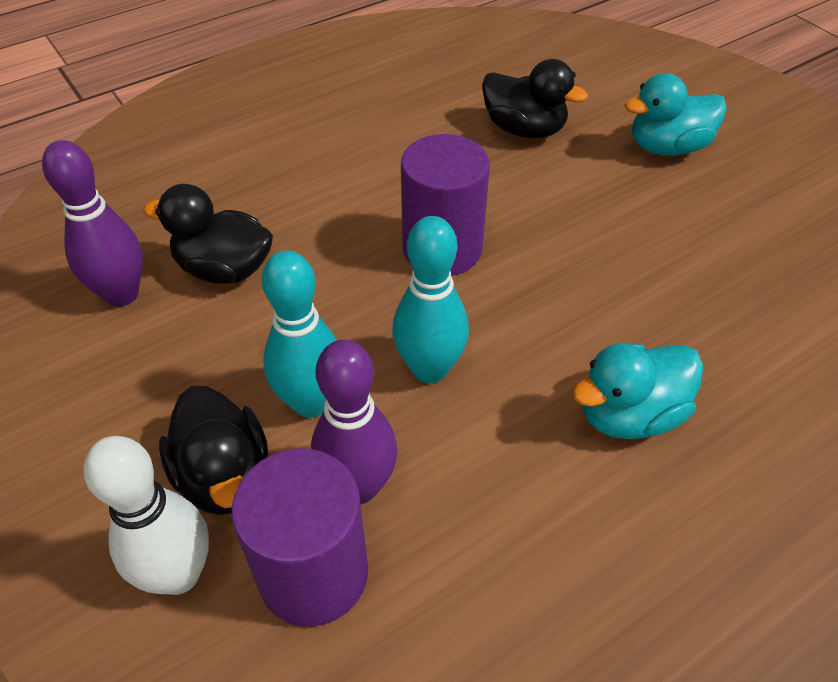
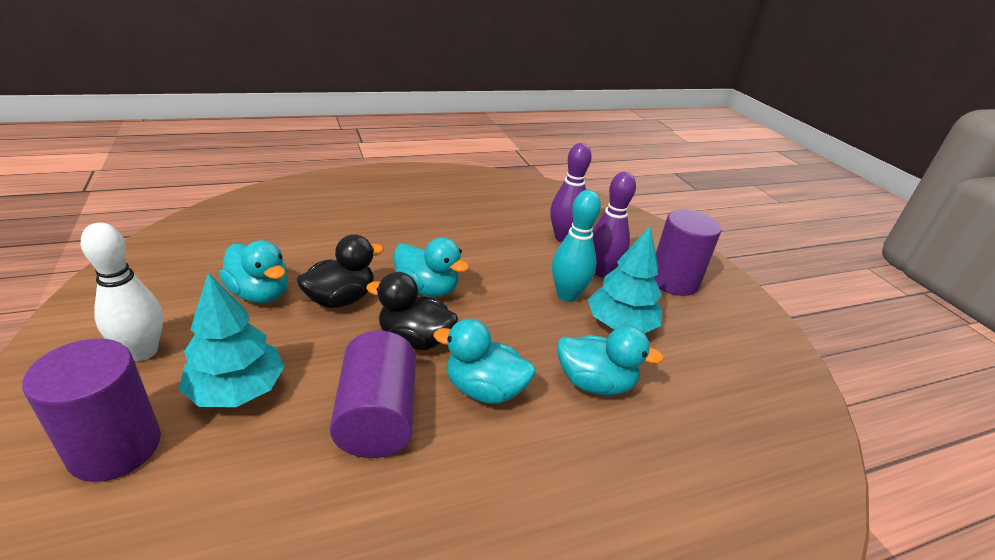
black duck: 3 -> 2
purple cylinder: 2 -> 3
turquoise bowling pin: 2 -> 1
turquoise duck: 2 -> 4
turquoise tree: 0 -> 2

